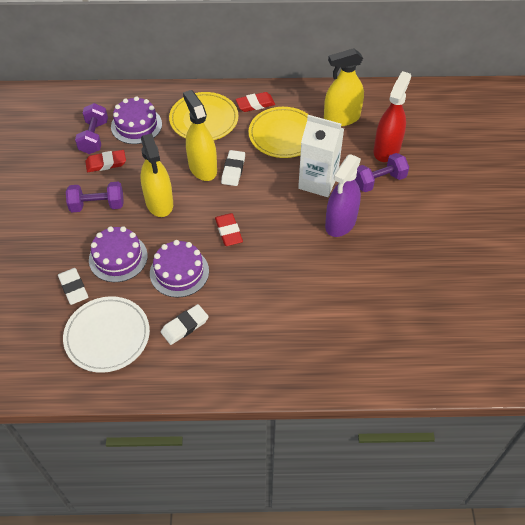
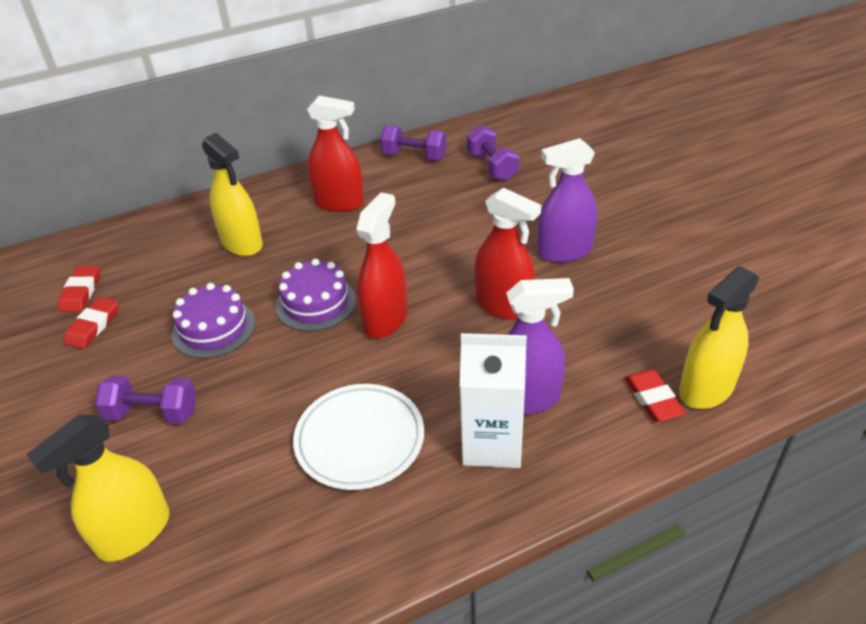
purple cake: 3 -> 2
purple spray bottle: 1 -> 2
red spray bottle: 1 -> 3
white eraser: 3 -> 0
yellow plate: 2 -> 0

